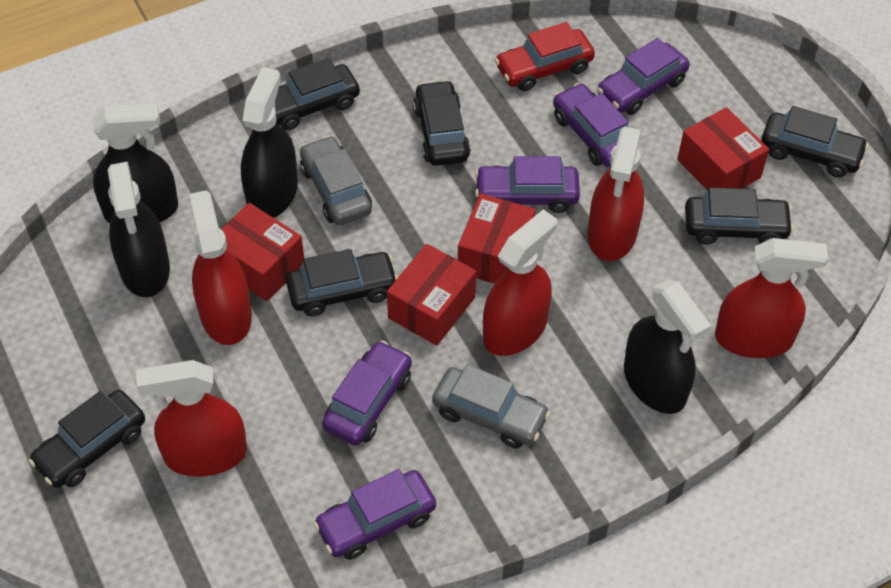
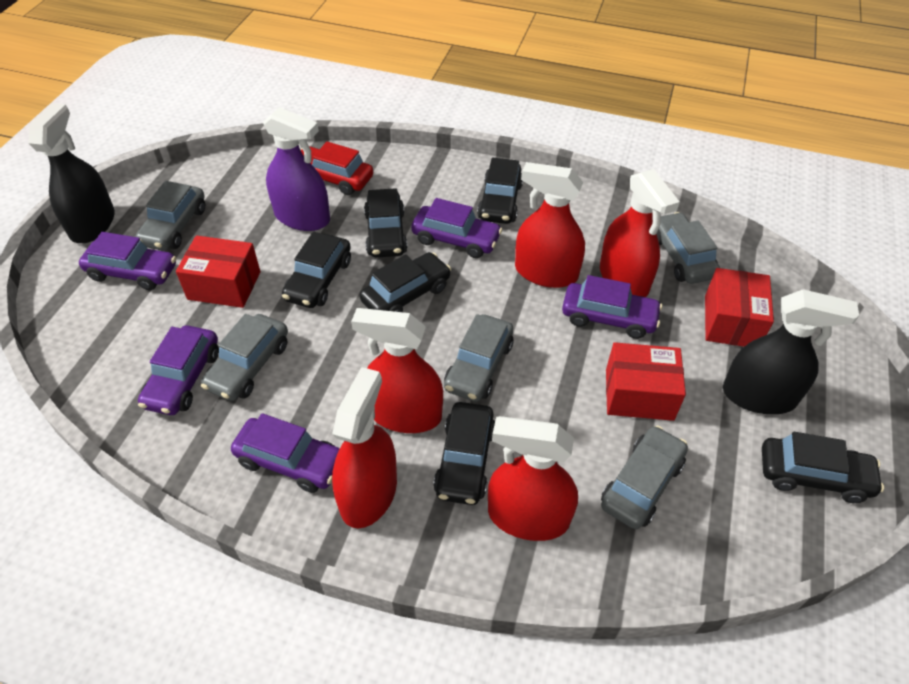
black spray bottle: 4 -> 2
grey car: 2 -> 5
purple spray bottle: 0 -> 1
red box: 4 -> 3

